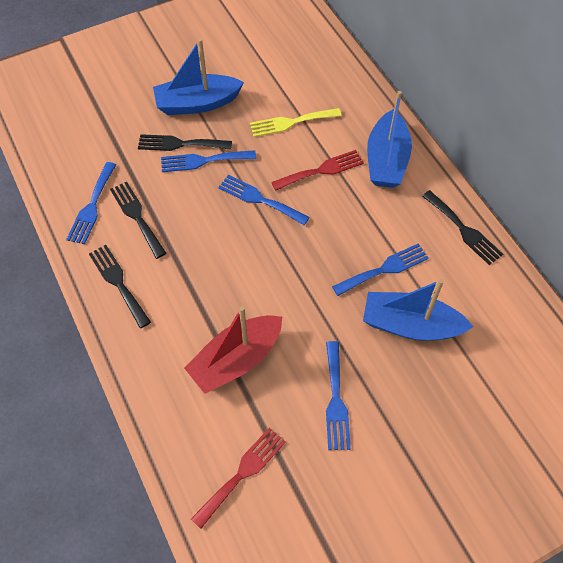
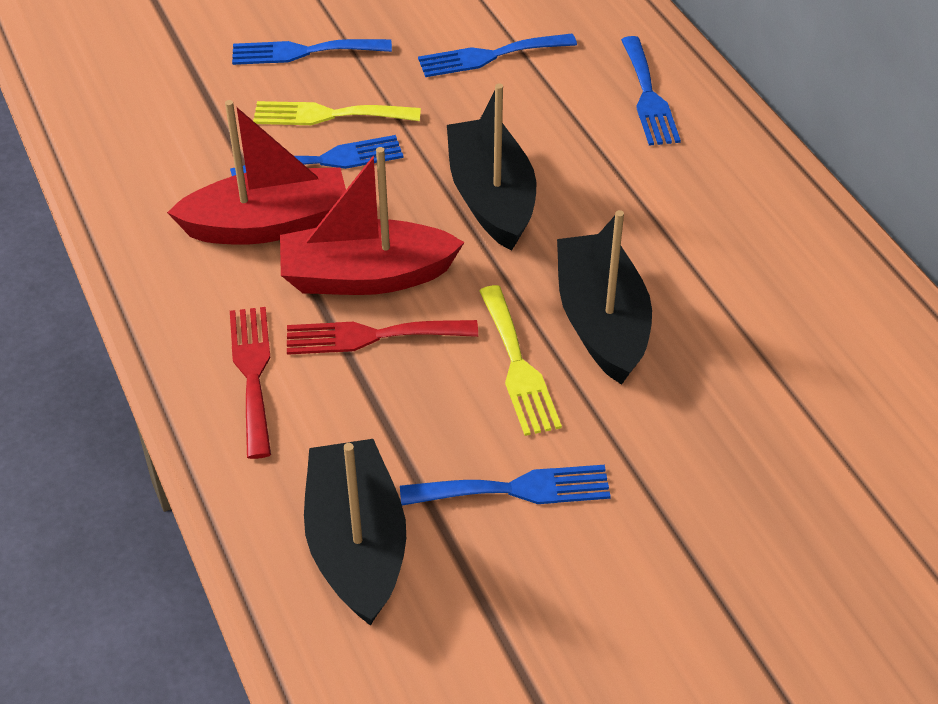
black boat: 0 -> 3
black fork: 4 -> 0
blue boat: 3 -> 0
red boat: 1 -> 2
yellow fork: 1 -> 2

